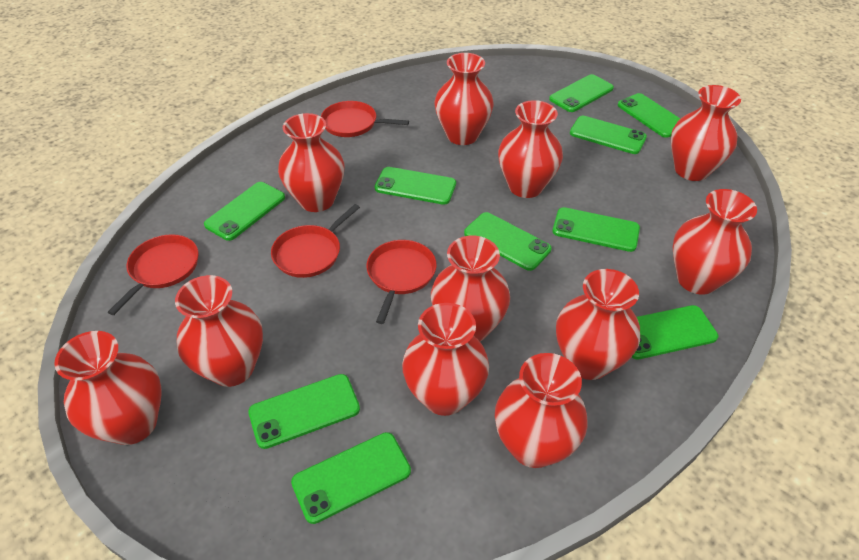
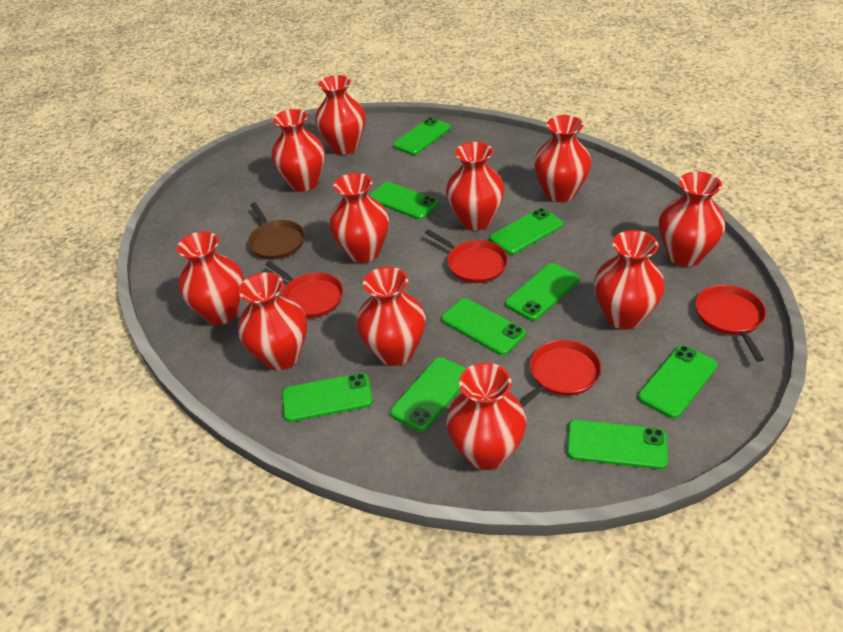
brown pan: 0 -> 1
green phone: 10 -> 9

